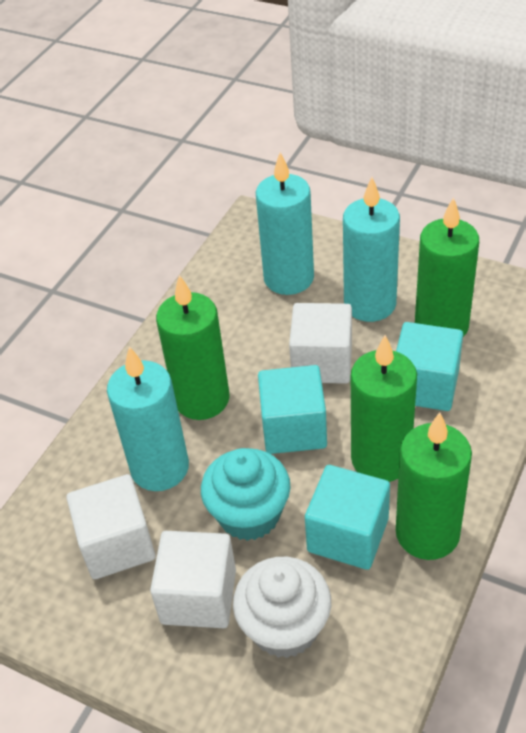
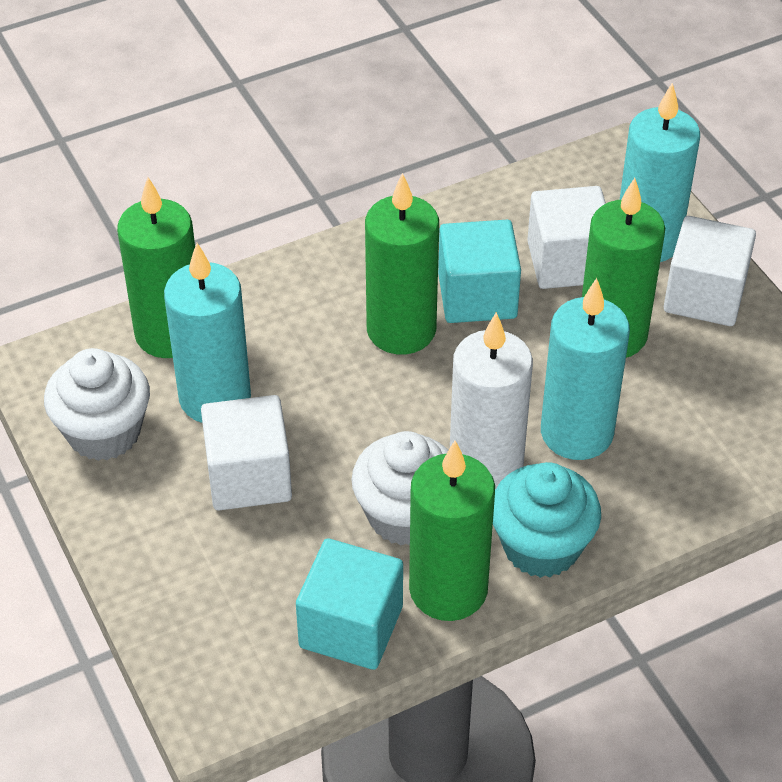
turquoise cube: 3 -> 2
white candle: 0 -> 1
white cupcake: 1 -> 2

